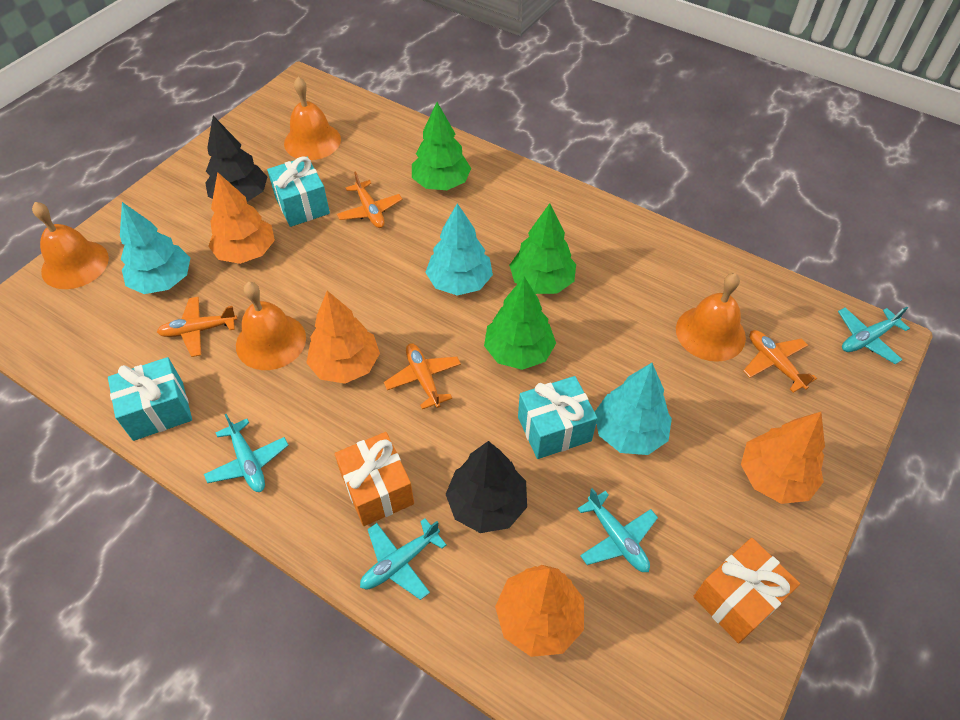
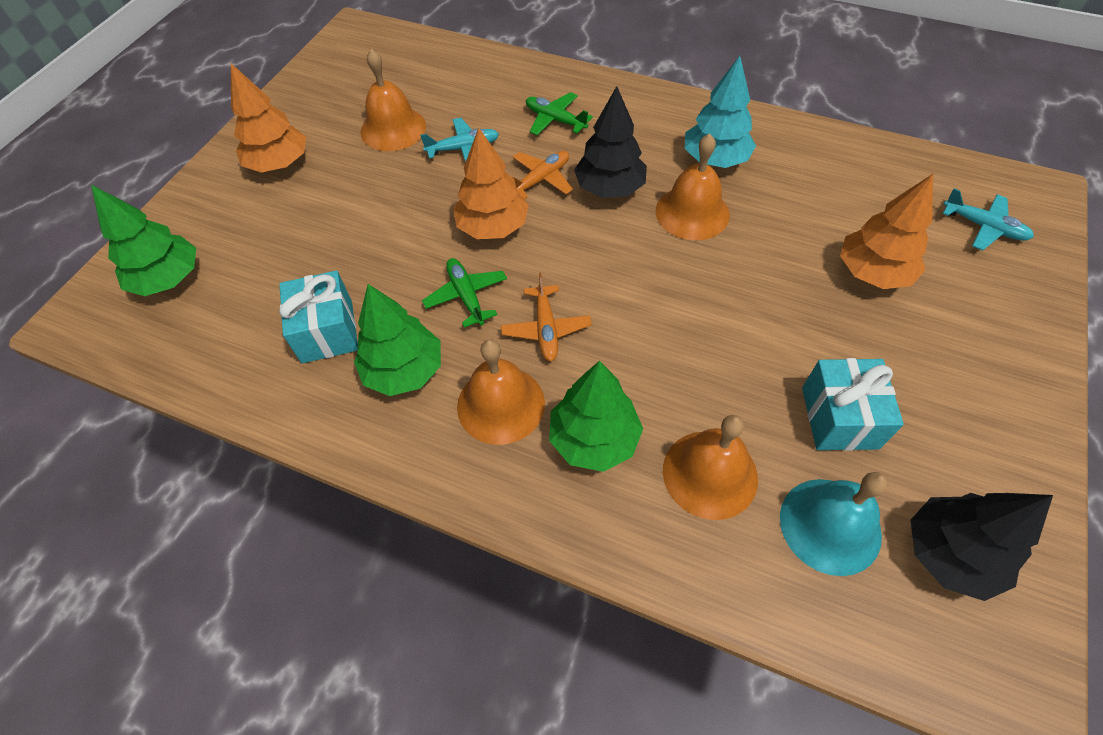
green plane: 0 -> 2
orange gift: 2 -> 0
orange plane: 4 -> 2
orange tree: 4 -> 3
turquoise bell: 0 -> 1
turquoise gift: 3 -> 2
turquoise plane: 4 -> 2
turquoise tree: 3 -> 1

